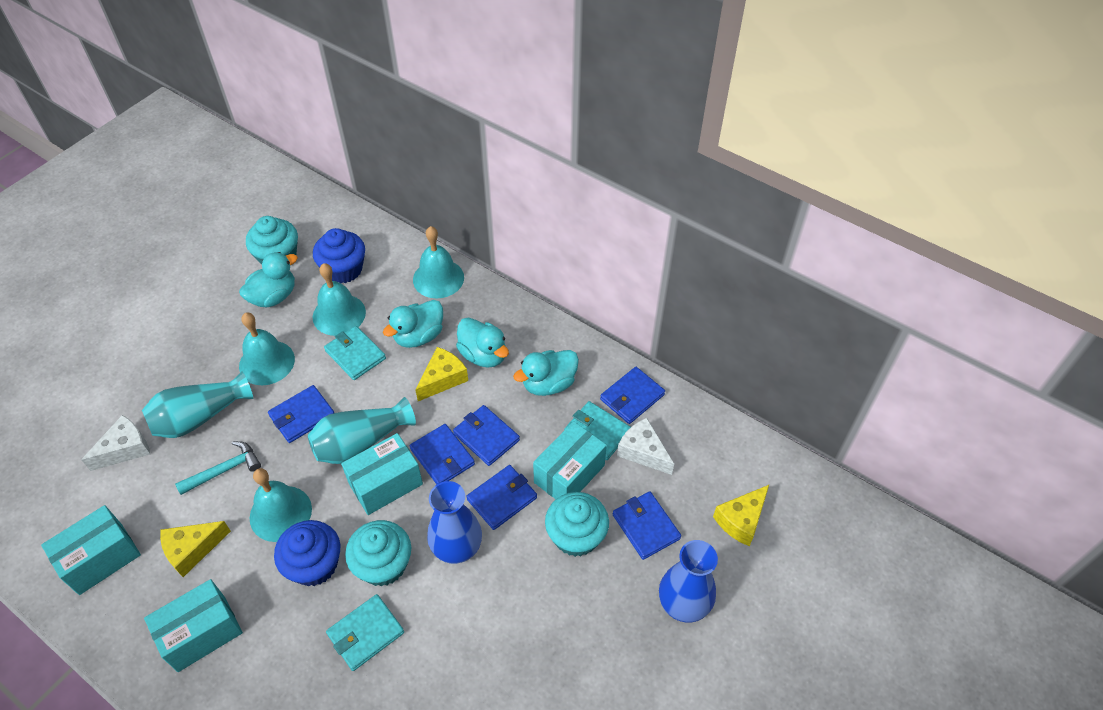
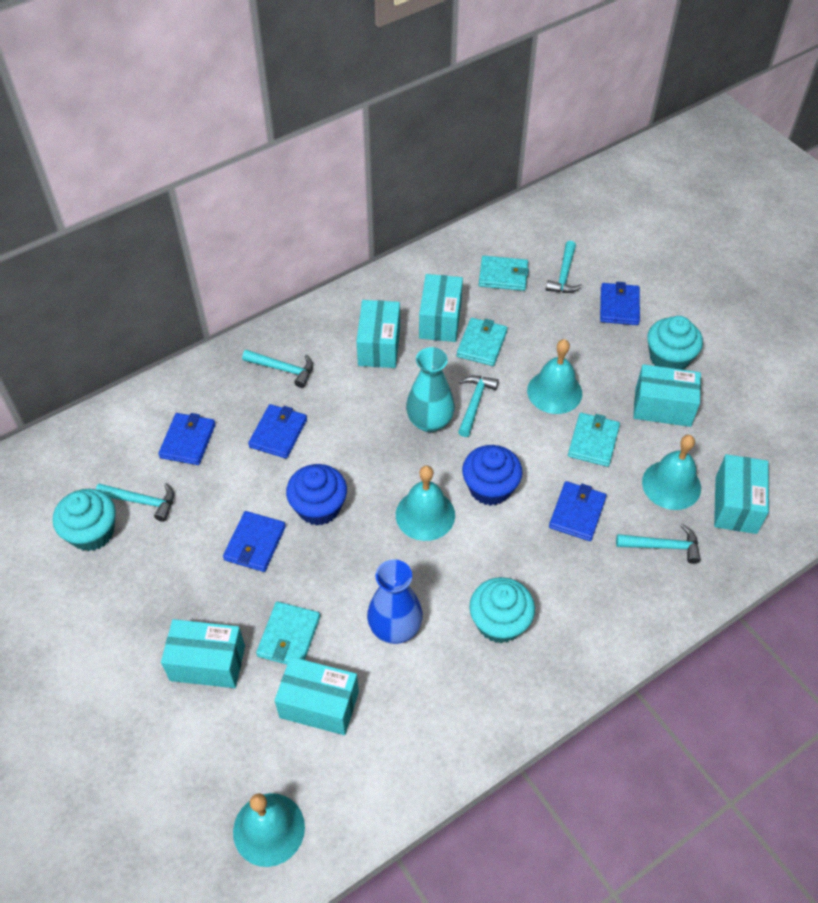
blue vase: 2 -> 1
blue wallet: 6 -> 5
turquoise box: 4 -> 6
turquoise duck: 4 -> 0
turquoise hammer: 1 -> 5
turquoise vase: 2 -> 1
turquoise wallet: 3 -> 4
white cheese: 2 -> 0
yellow cheese: 3 -> 0

